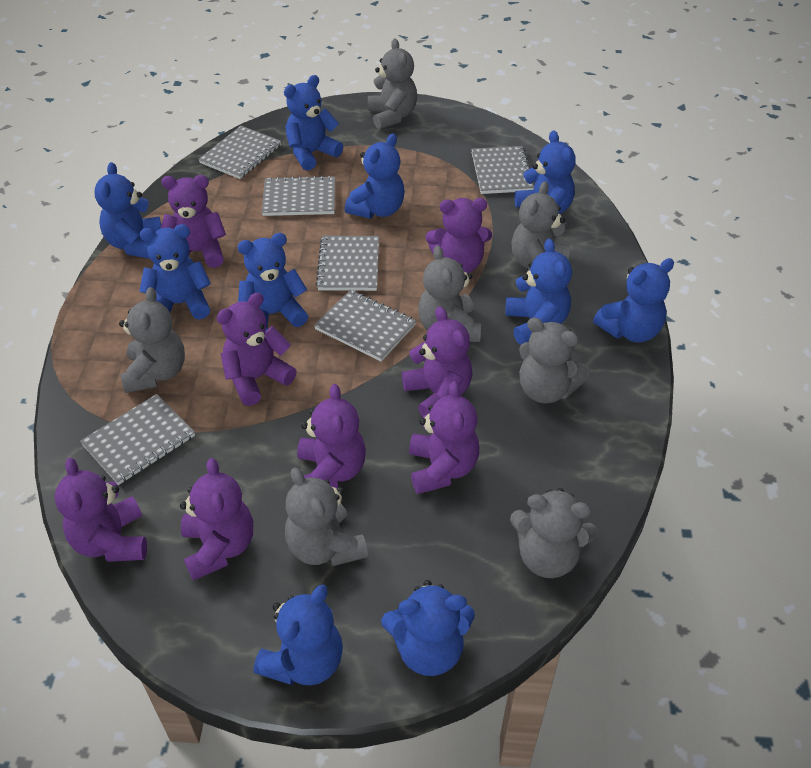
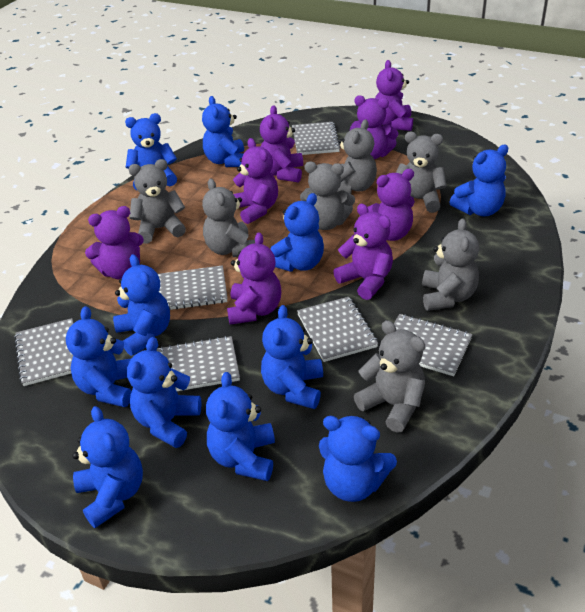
blue teddy bear: 10 -> 11

